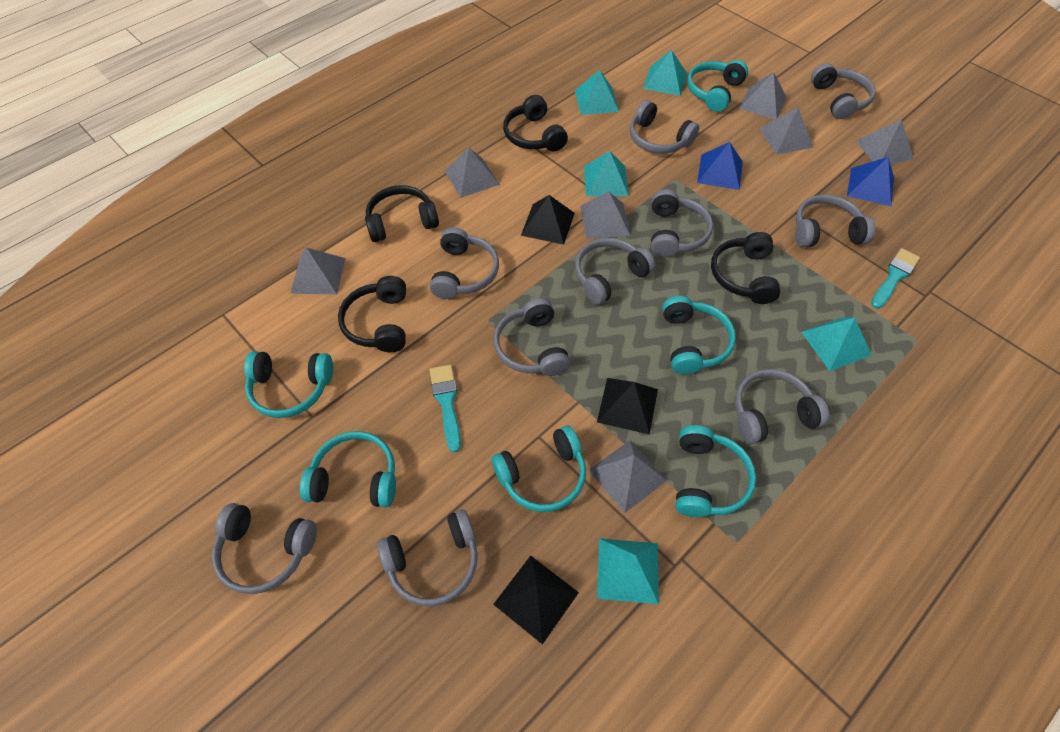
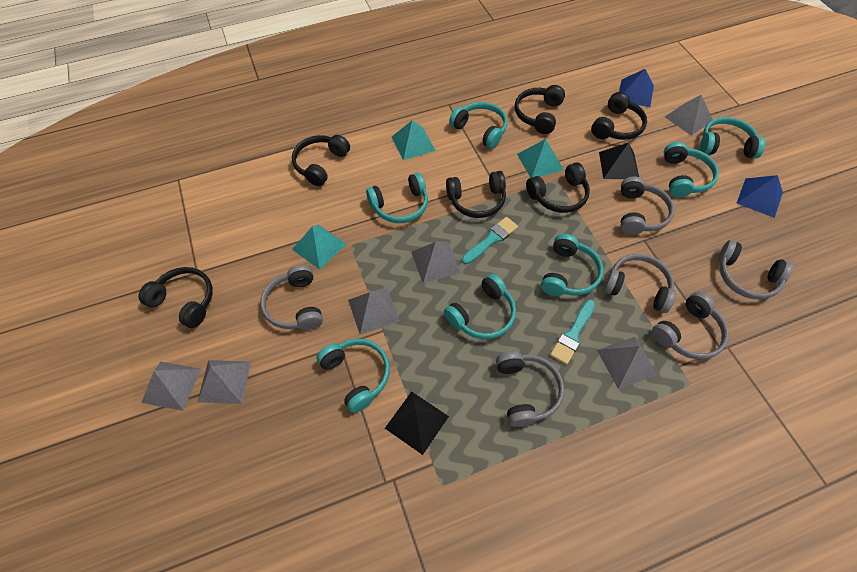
black headphones: 4 -> 6
black pyramid: 3 -> 2
grey headphones: 10 -> 6
grey pyramid: 7 -> 6
turquoise headphones: 6 -> 7
turquoise pyramid: 5 -> 3

